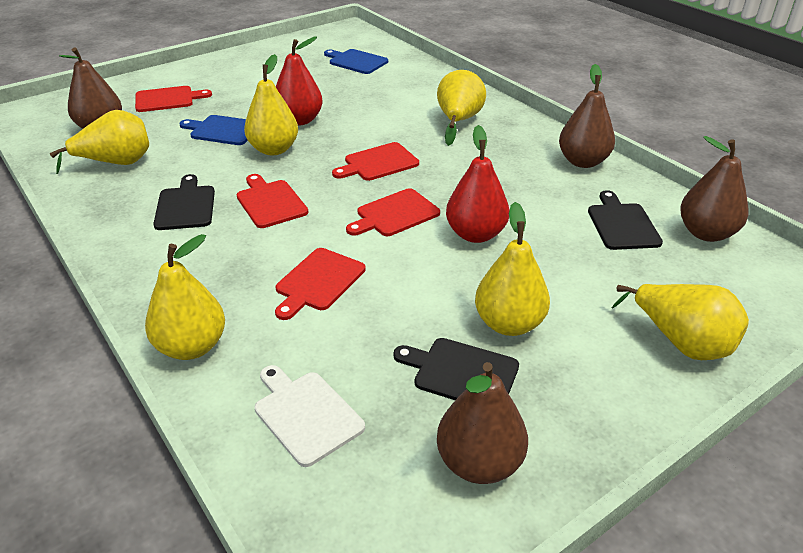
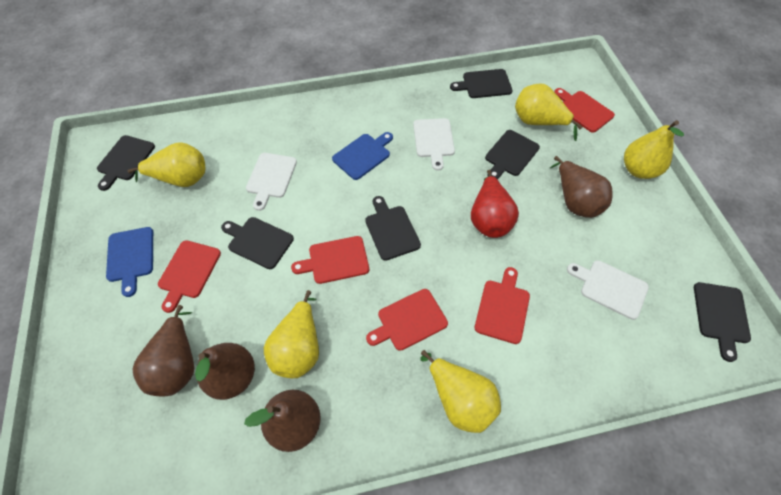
black cutting board: 3 -> 6
red pear: 2 -> 1
white cutting board: 1 -> 3
yellow pear: 6 -> 5

